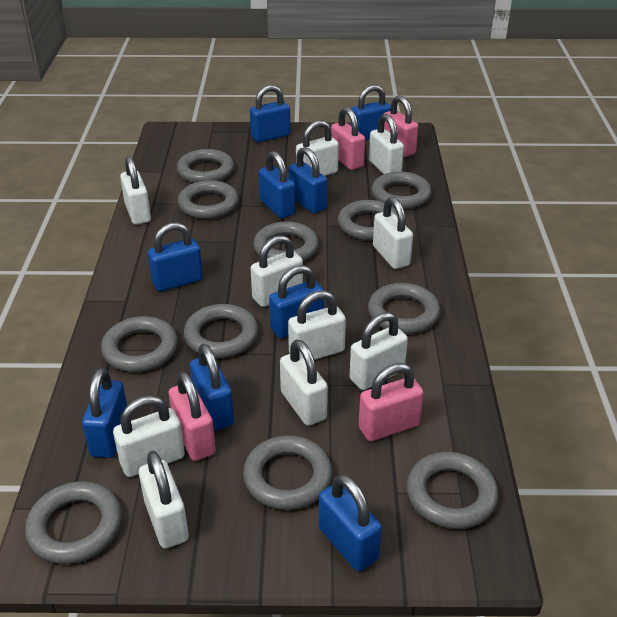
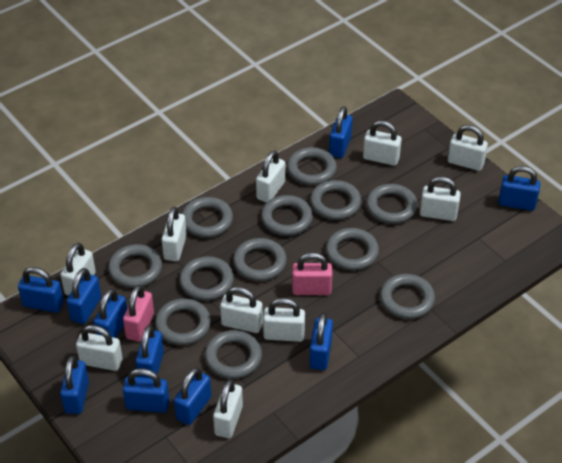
blue padlock: 9 -> 10
grey ring: 11 -> 12
pink padlock: 4 -> 2

